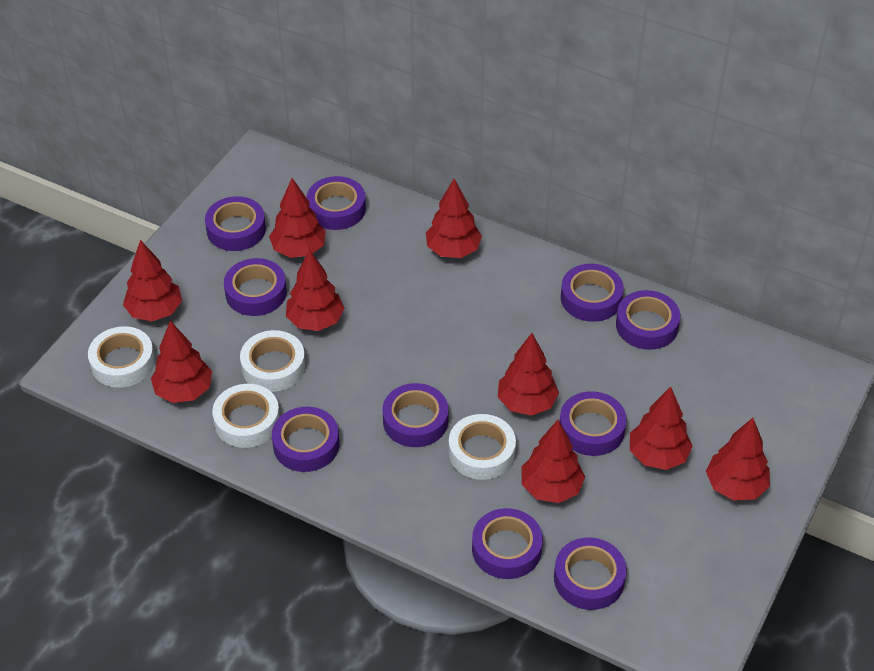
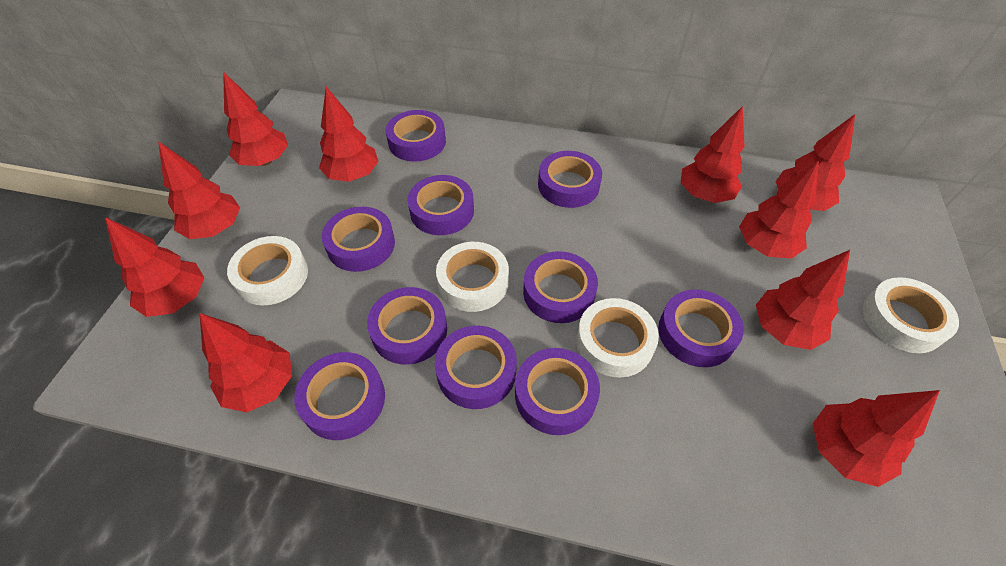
red tree: 9 -> 10

